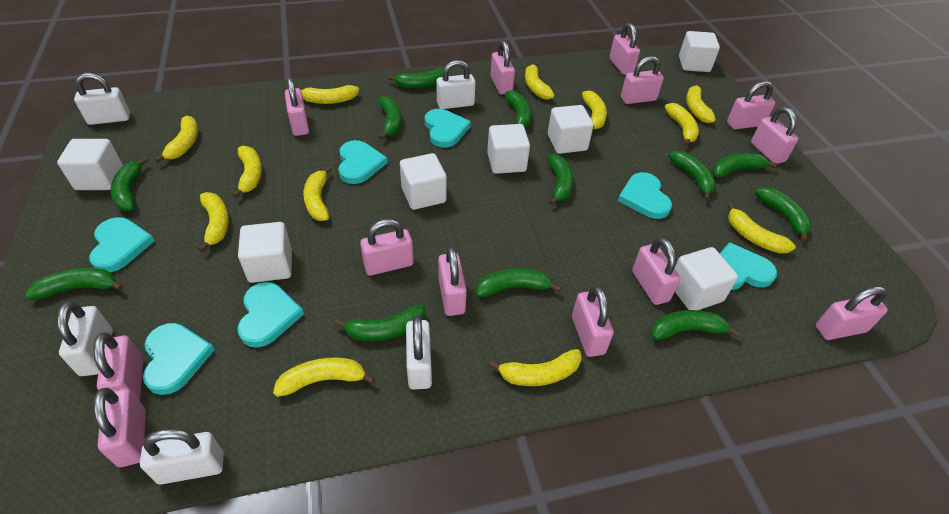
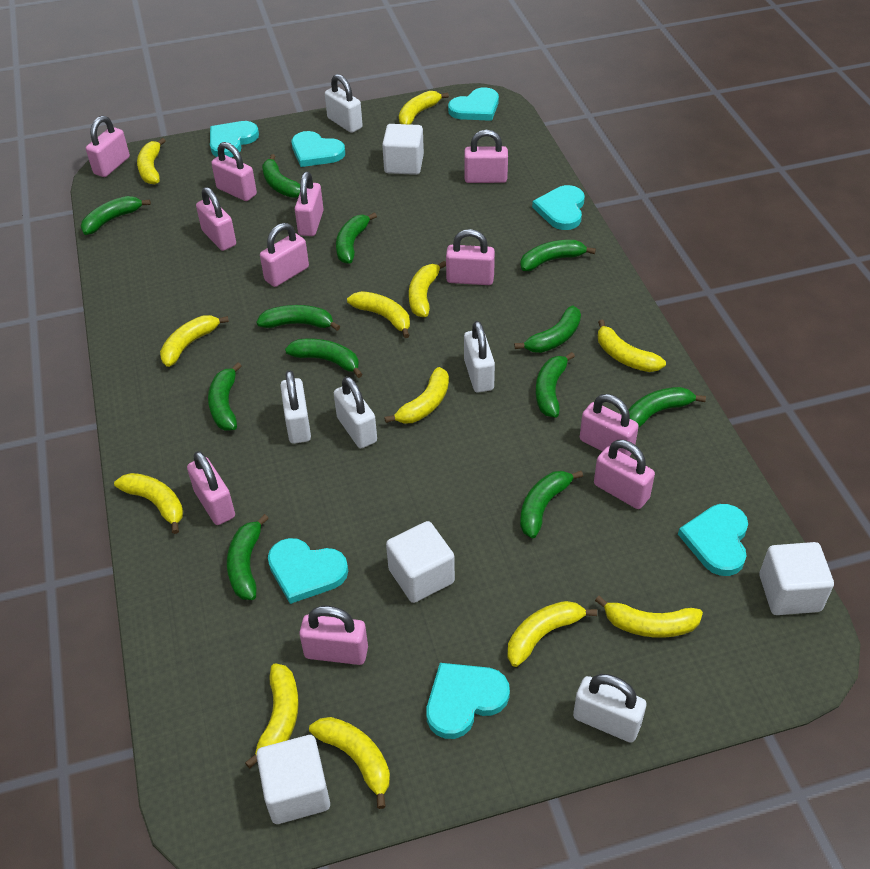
pink padlock: 13 -> 11
white cube: 7 -> 4

